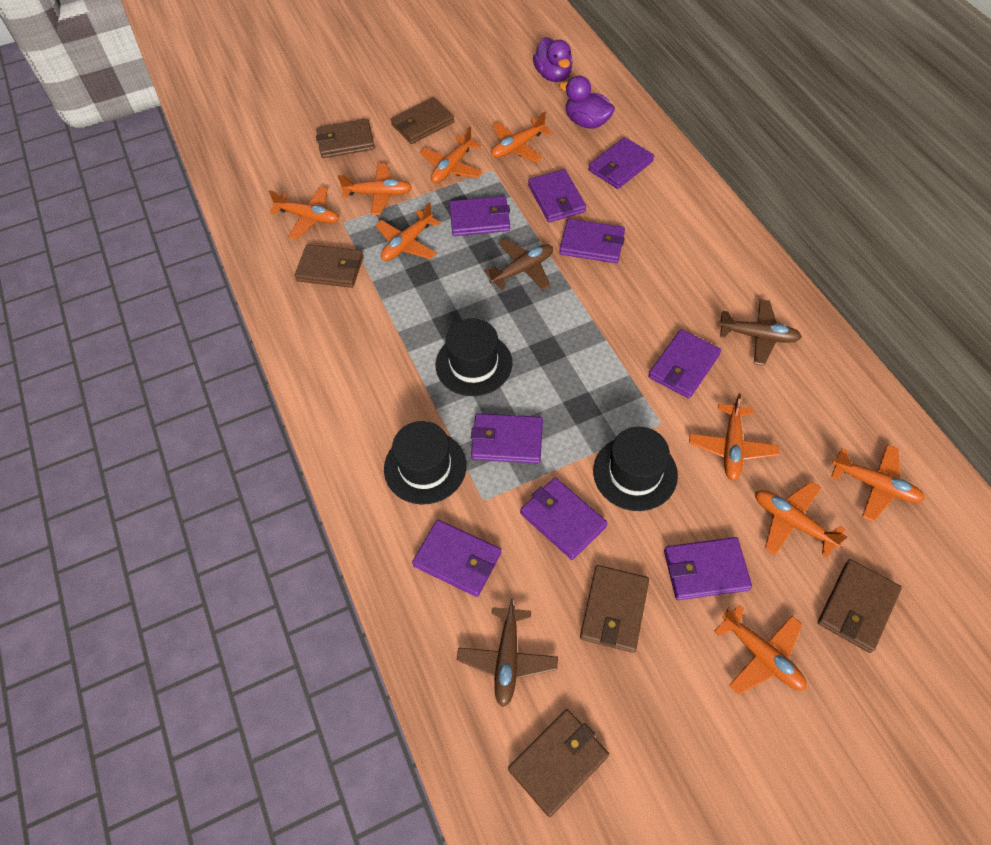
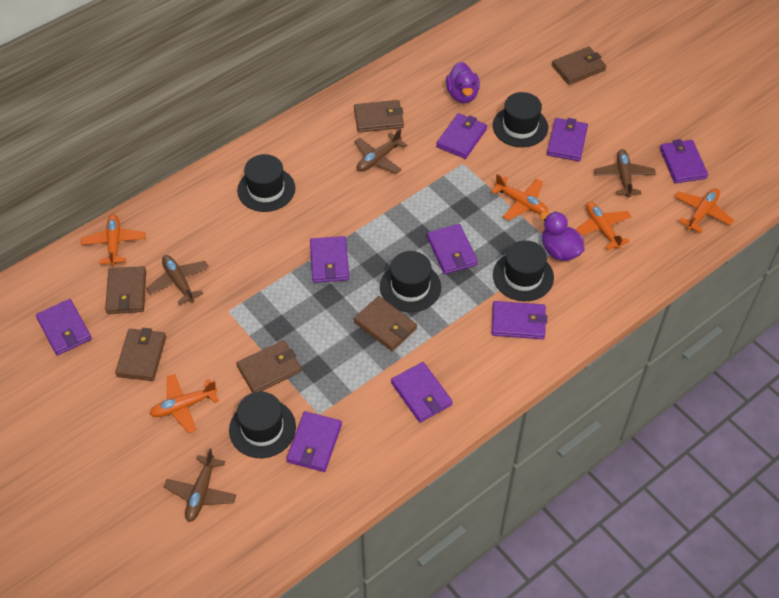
black hat: 3 -> 5
brown plane: 3 -> 4
orange plane: 9 -> 5

